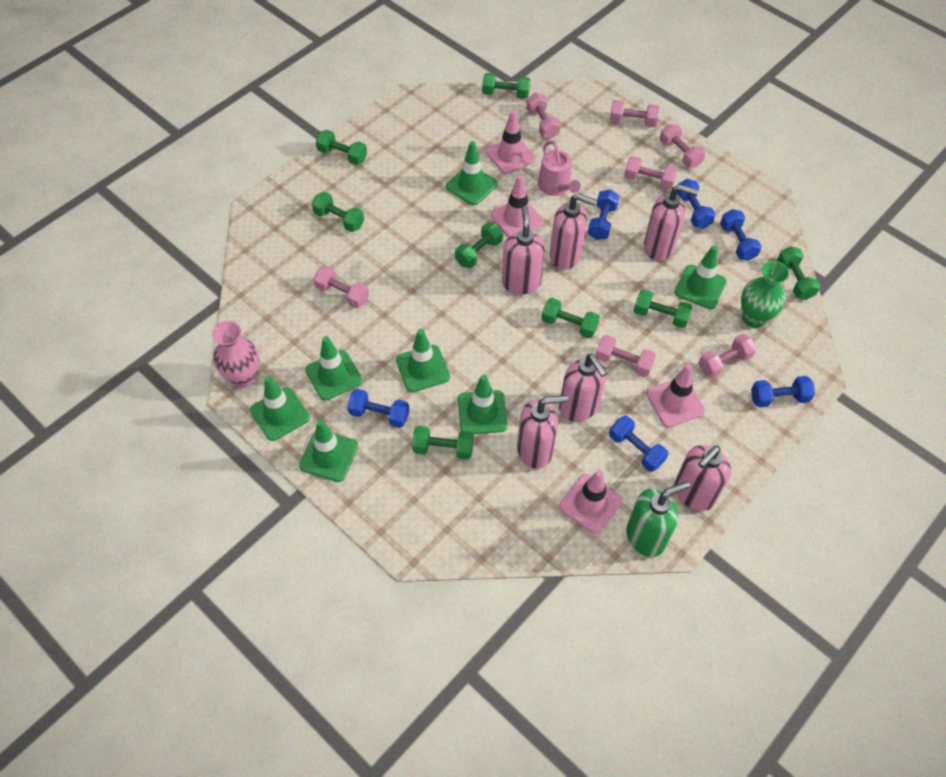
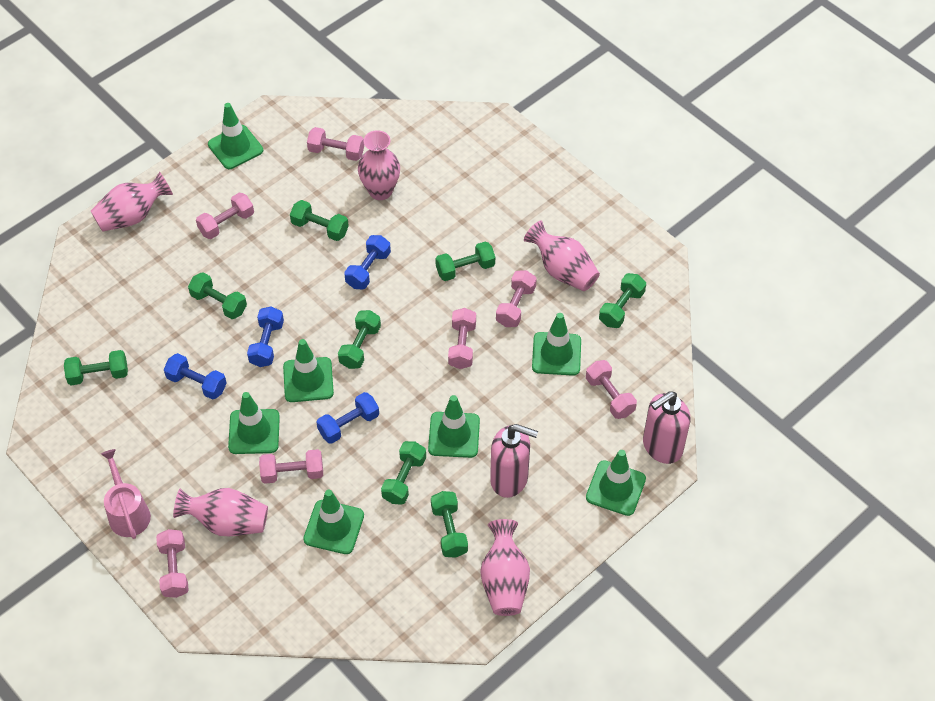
blue dumbbell: 6 -> 4
green soap dispenser: 1 -> 0
green vase: 1 -> 0
pink soap dispenser: 6 -> 2
pink traffic cone: 4 -> 0
pink vase: 1 -> 5

